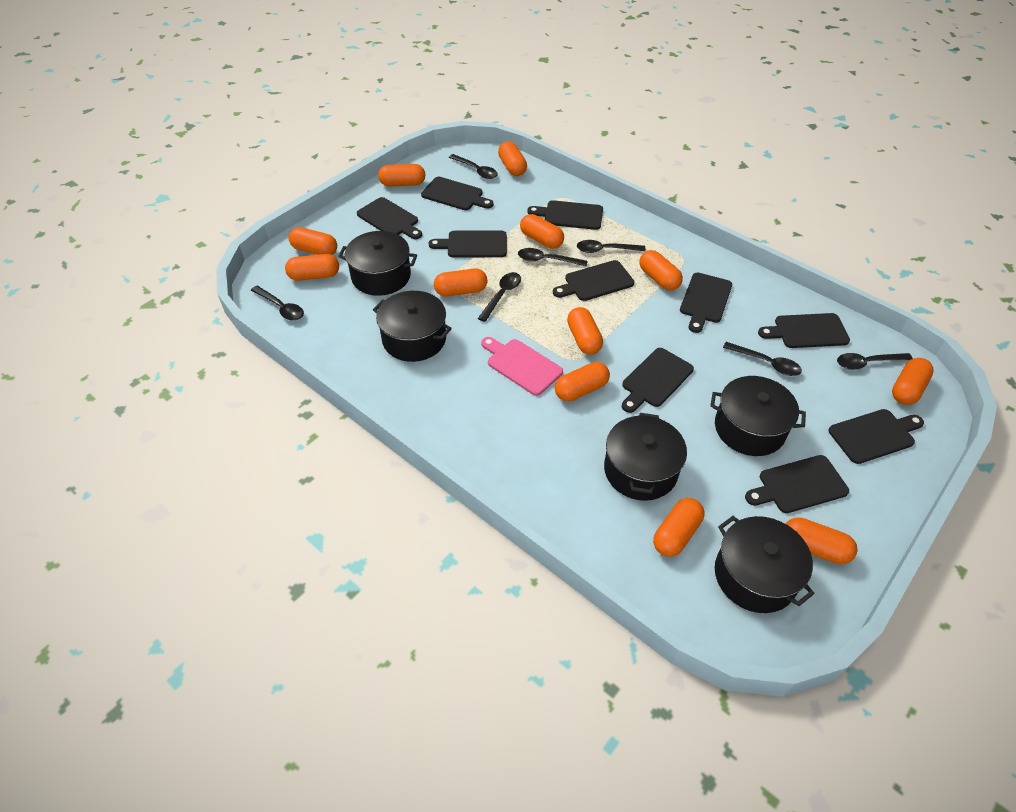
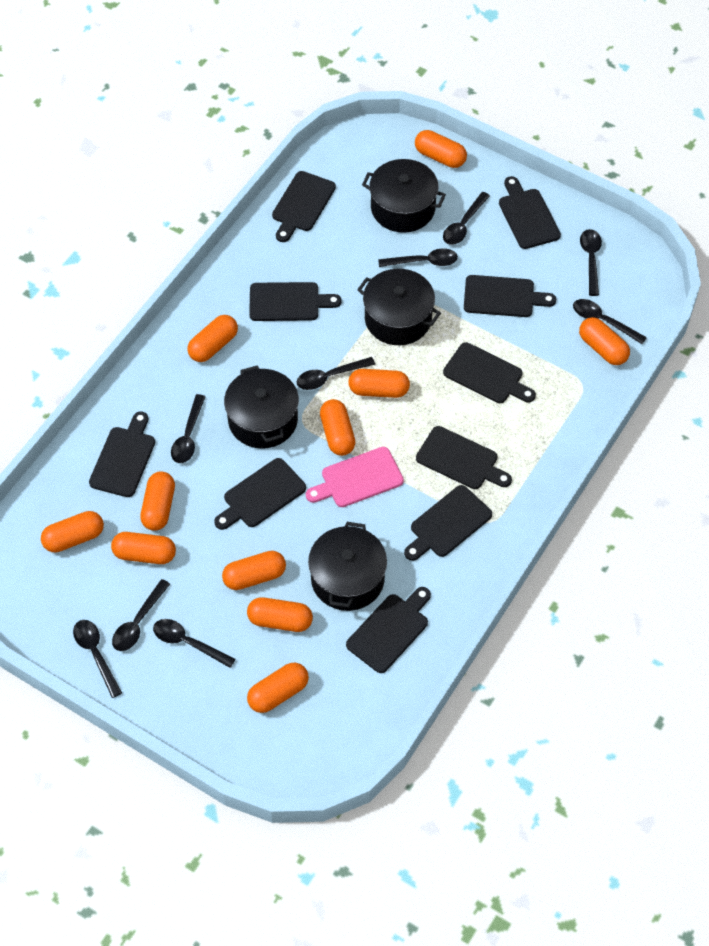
black pot: 5 -> 4
black spoon: 7 -> 9
orange capsule: 12 -> 11

